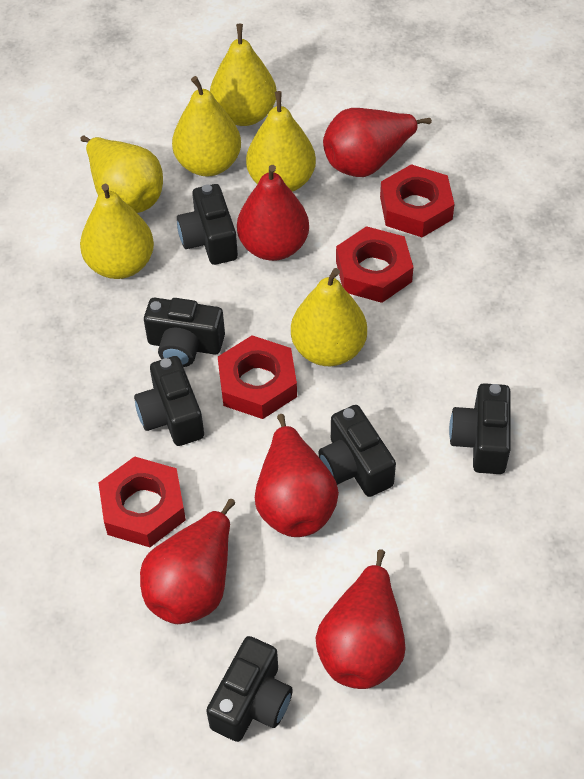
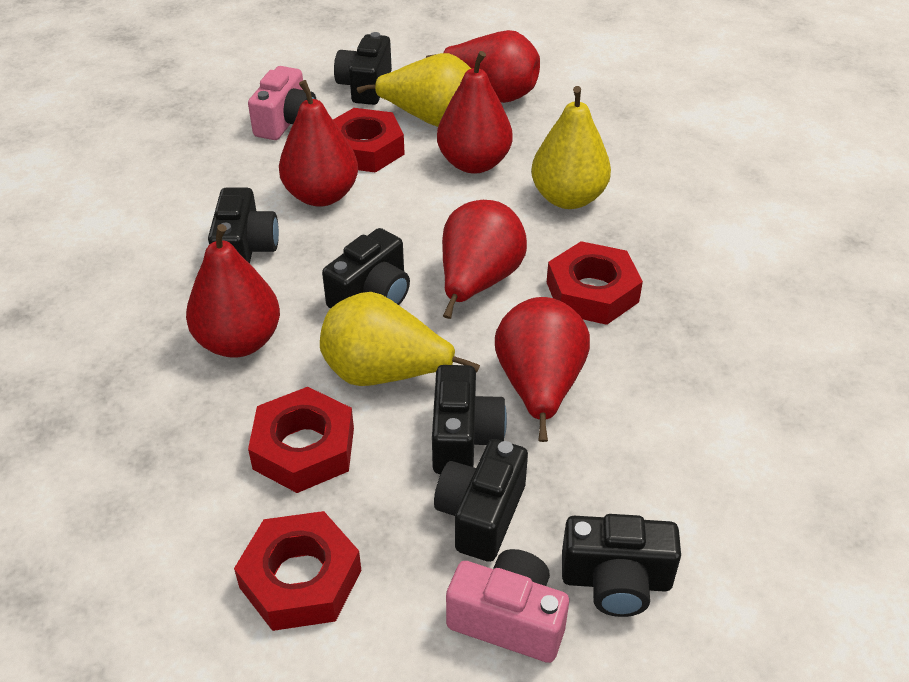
pink camera: 0 -> 2
red pear: 5 -> 6
yellow pear: 6 -> 3

